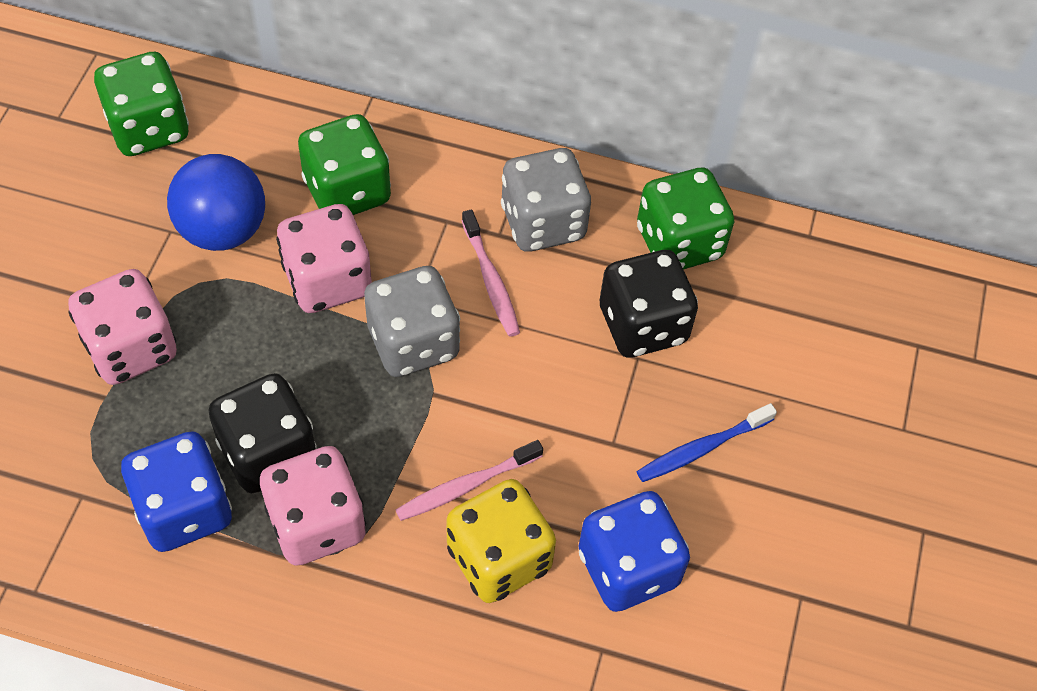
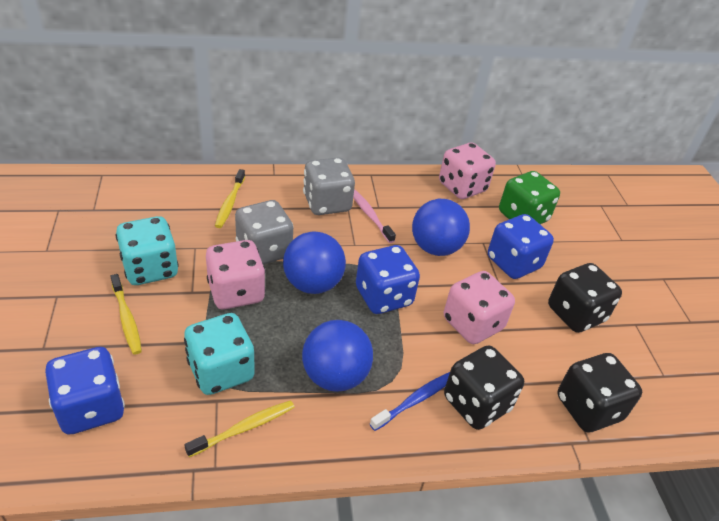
black dice: 2 -> 3
blue ball: 1 -> 3
blue dice: 2 -> 3
green dice: 3 -> 1
pink toothbrush: 2 -> 1
turquoise dice: 0 -> 2
yellow dice: 1 -> 0
yellow toothbrush: 0 -> 3

